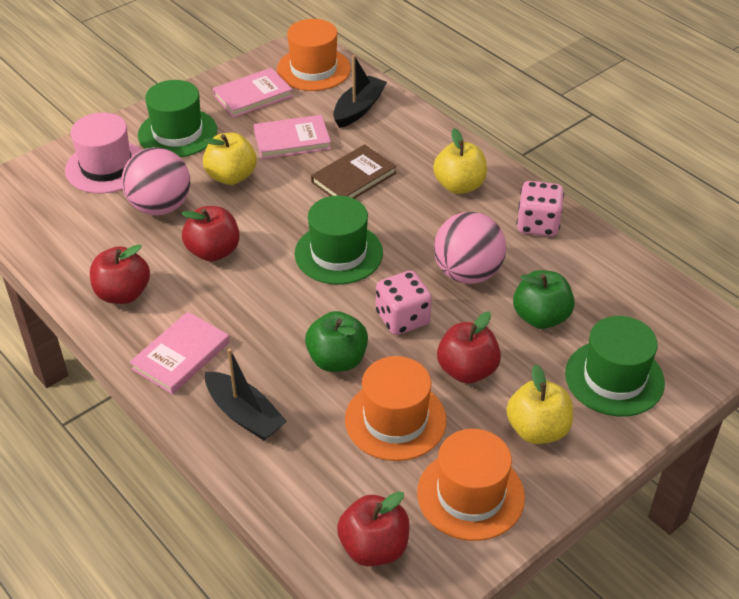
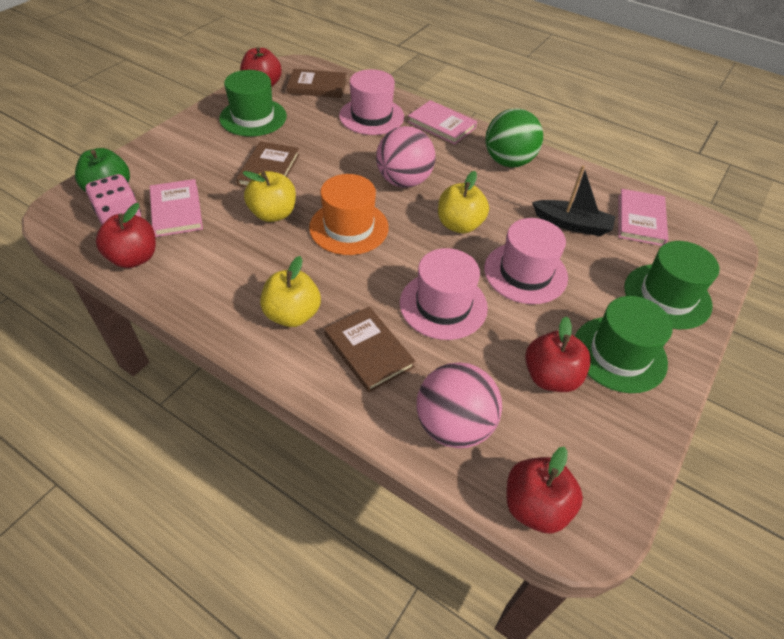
black boat: 2 -> 1
brown book: 1 -> 3
green apple: 2 -> 1
green ball: 0 -> 1
orange hat: 3 -> 1
pink dice: 2 -> 1
pink hat: 1 -> 3

